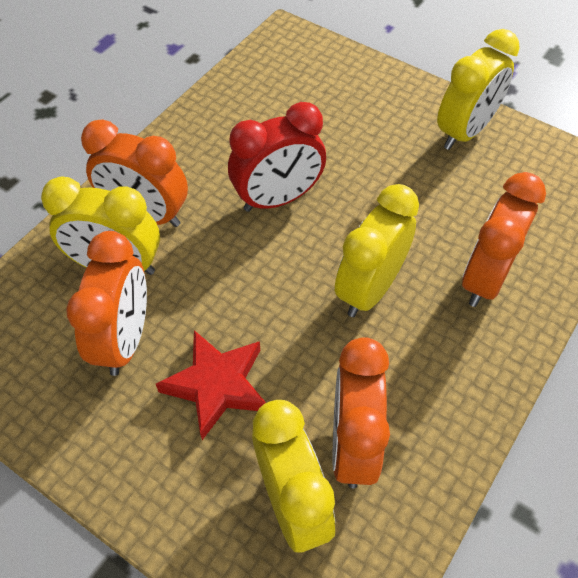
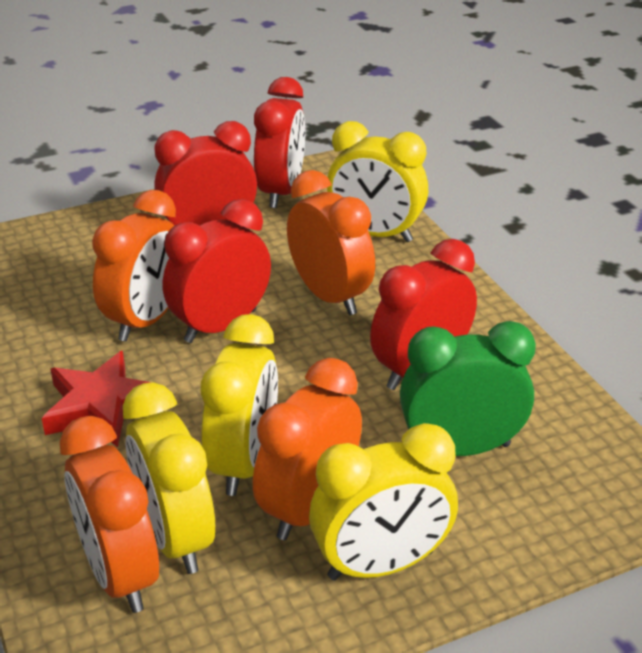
green clock: 0 -> 1
red clock: 1 -> 4

